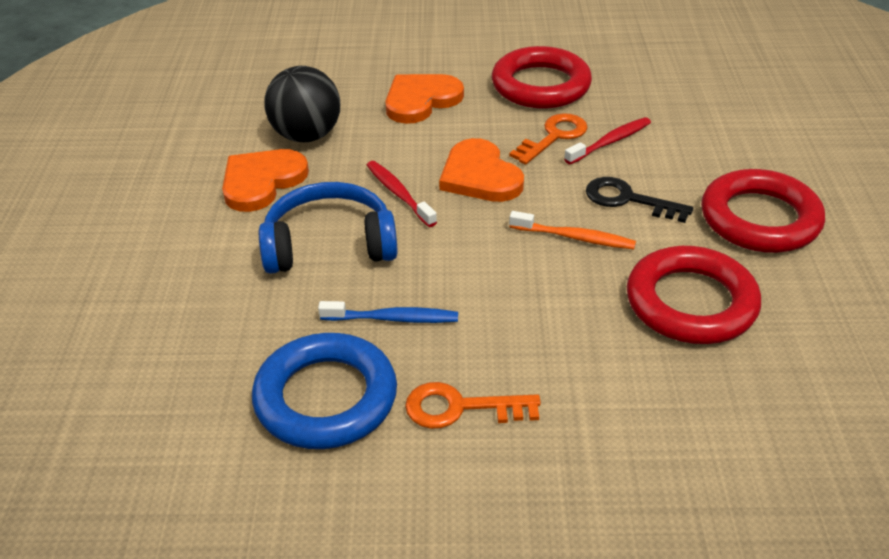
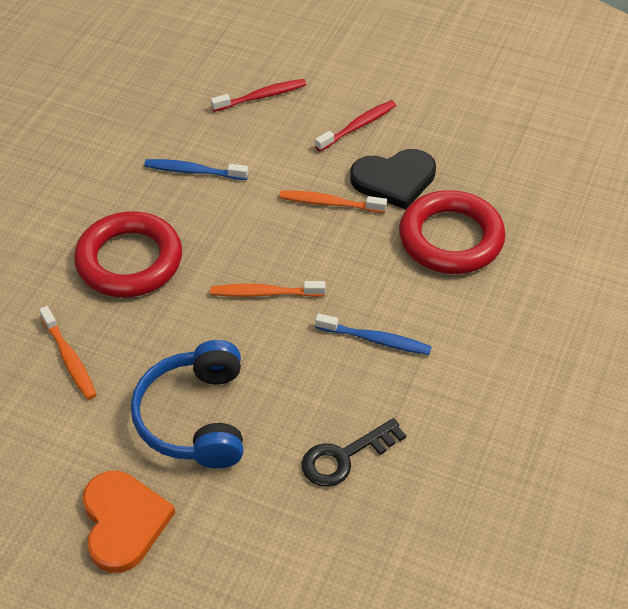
black ball: 1 -> 0
black heart: 0 -> 1
blue ring: 1 -> 0
blue toothbrush: 1 -> 2
orange heart: 3 -> 1
orange key: 2 -> 0
orange toothbrush: 1 -> 3
red ring: 3 -> 2

